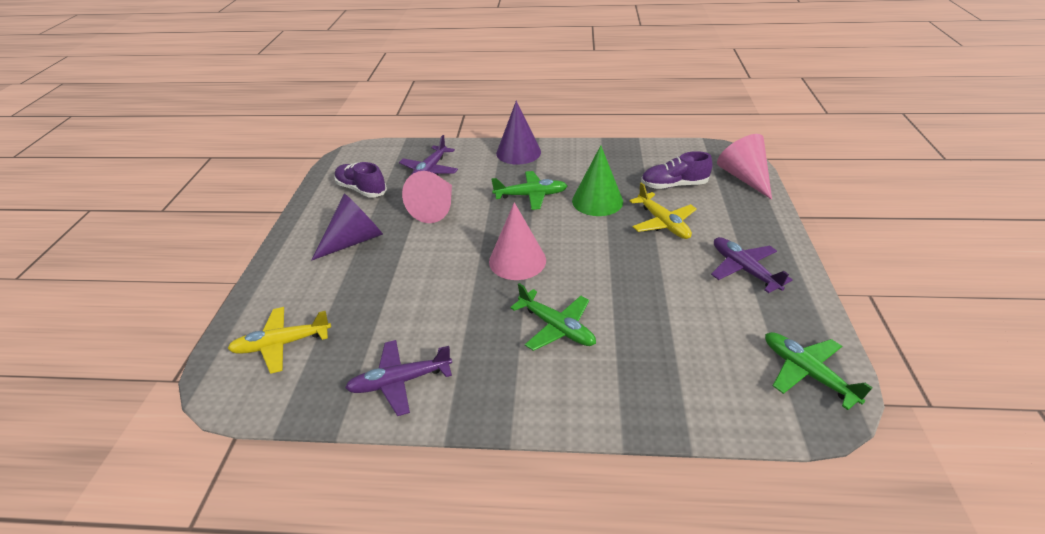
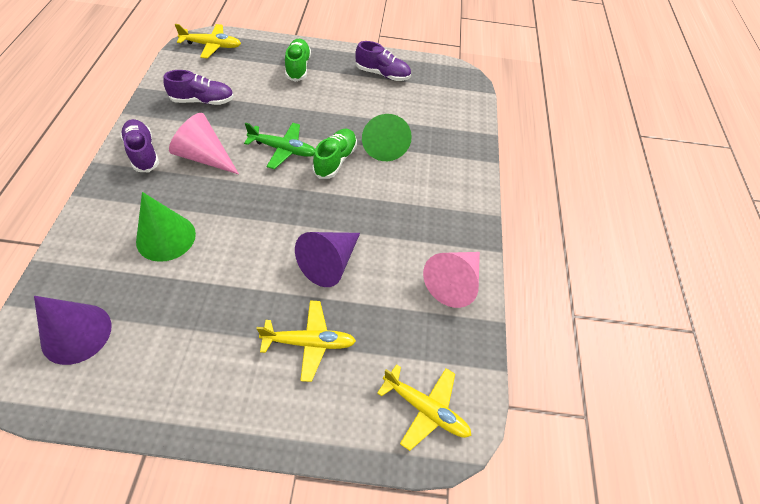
green cone: 1 -> 2
green plane: 3 -> 1
green shoe: 0 -> 2
pink cone: 3 -> 2
purple plane: 3 -> 0
purple shoe: 2 -> 3
yellow plane: 2 -> 3

